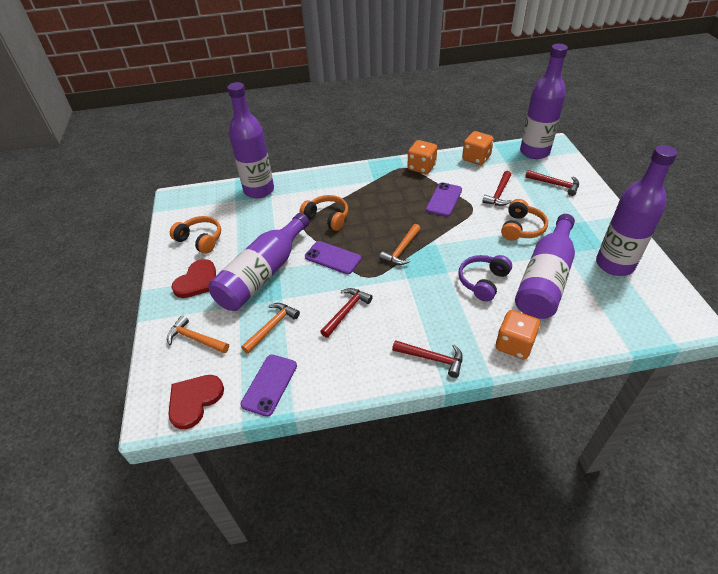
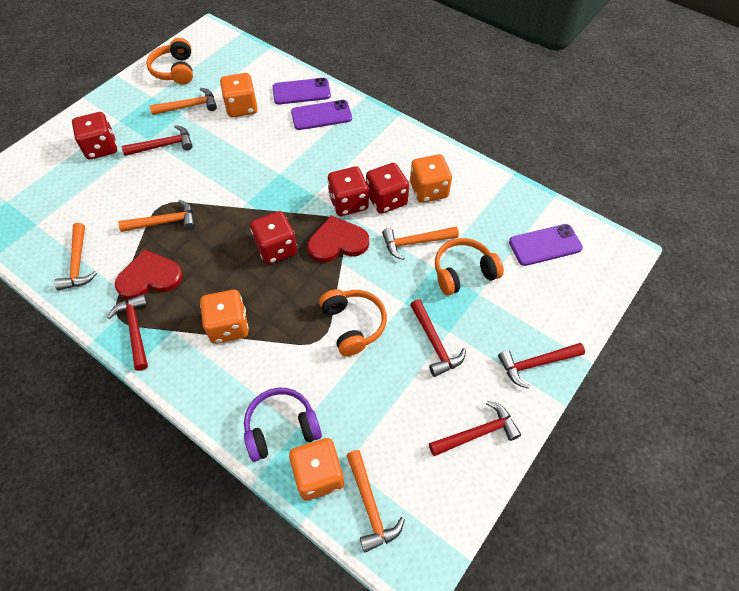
orange dice: 3 -> 4
orange hammer: 3 -> 5
purple bottle: 5 -> 0
red dice: 0 -> 4
red hammer: 4 -> 5

